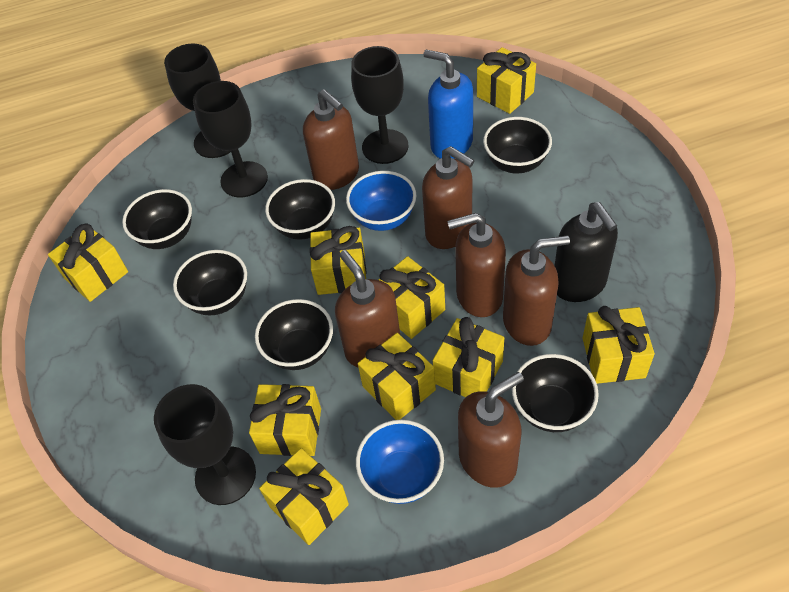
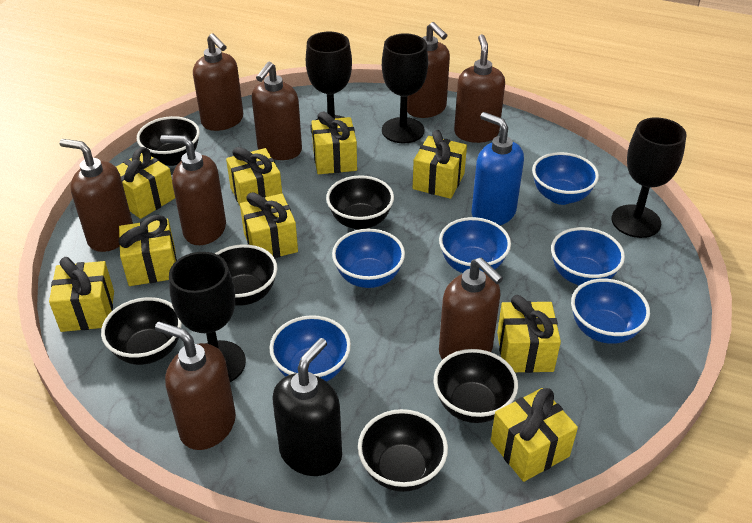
blue bowl: 2 -> 6
brown soap dispenser: 6 -> 8

